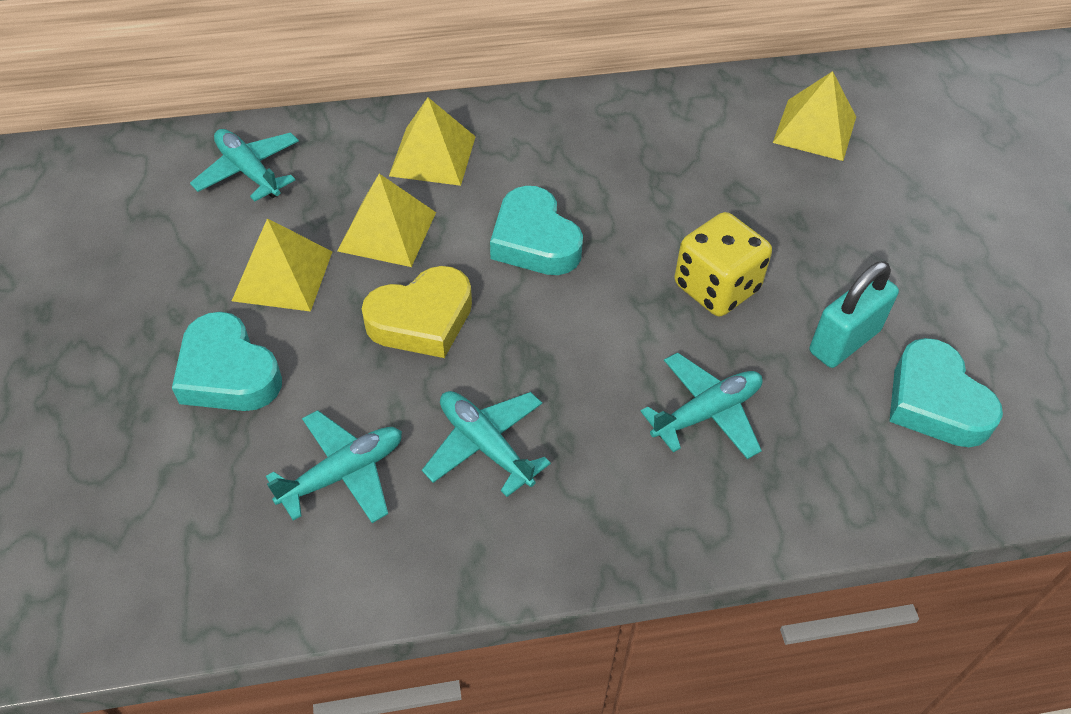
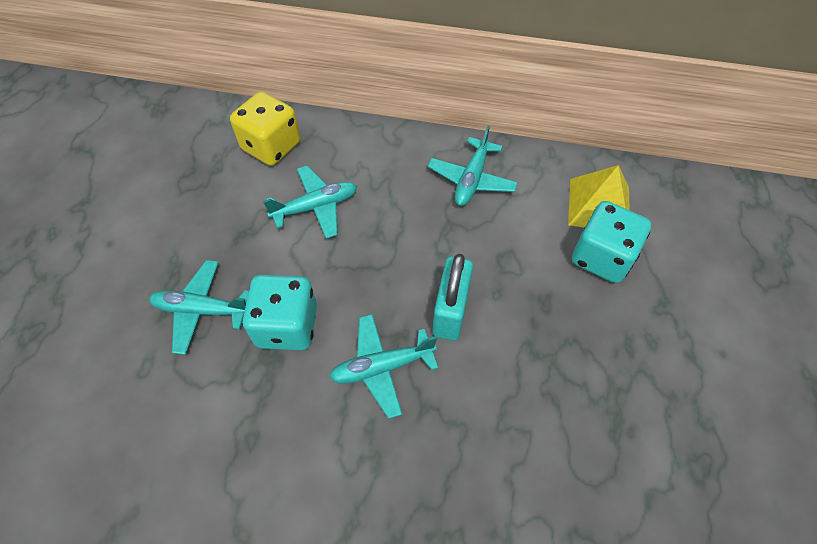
turquoise dice: 0 -> 2
turquoise heart: 3 -> 0
yellow heart: 1 -> 0
yellow pyramid: 4 -> 1

